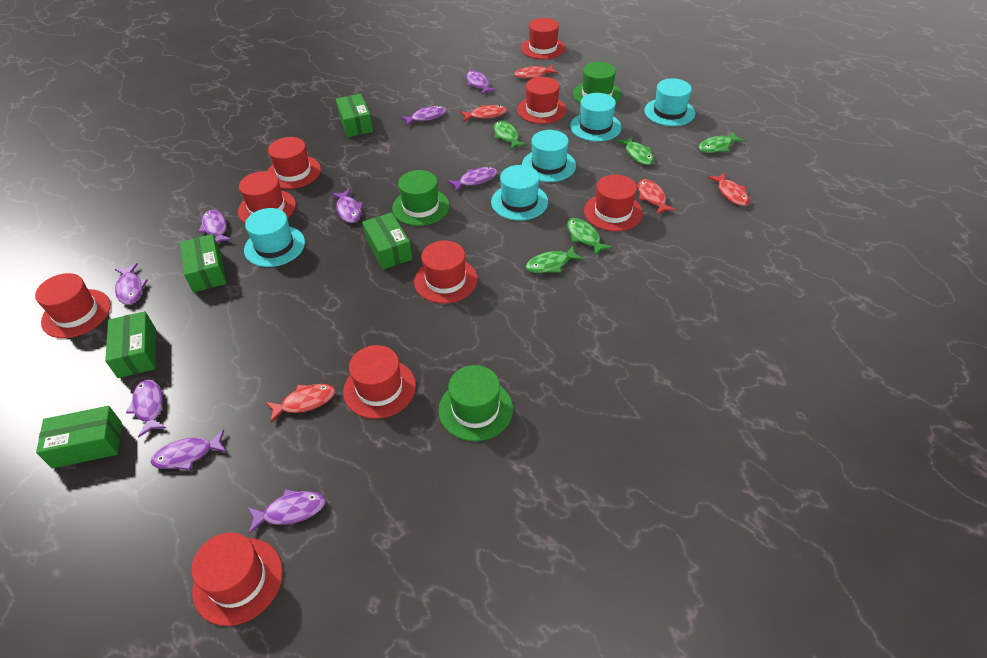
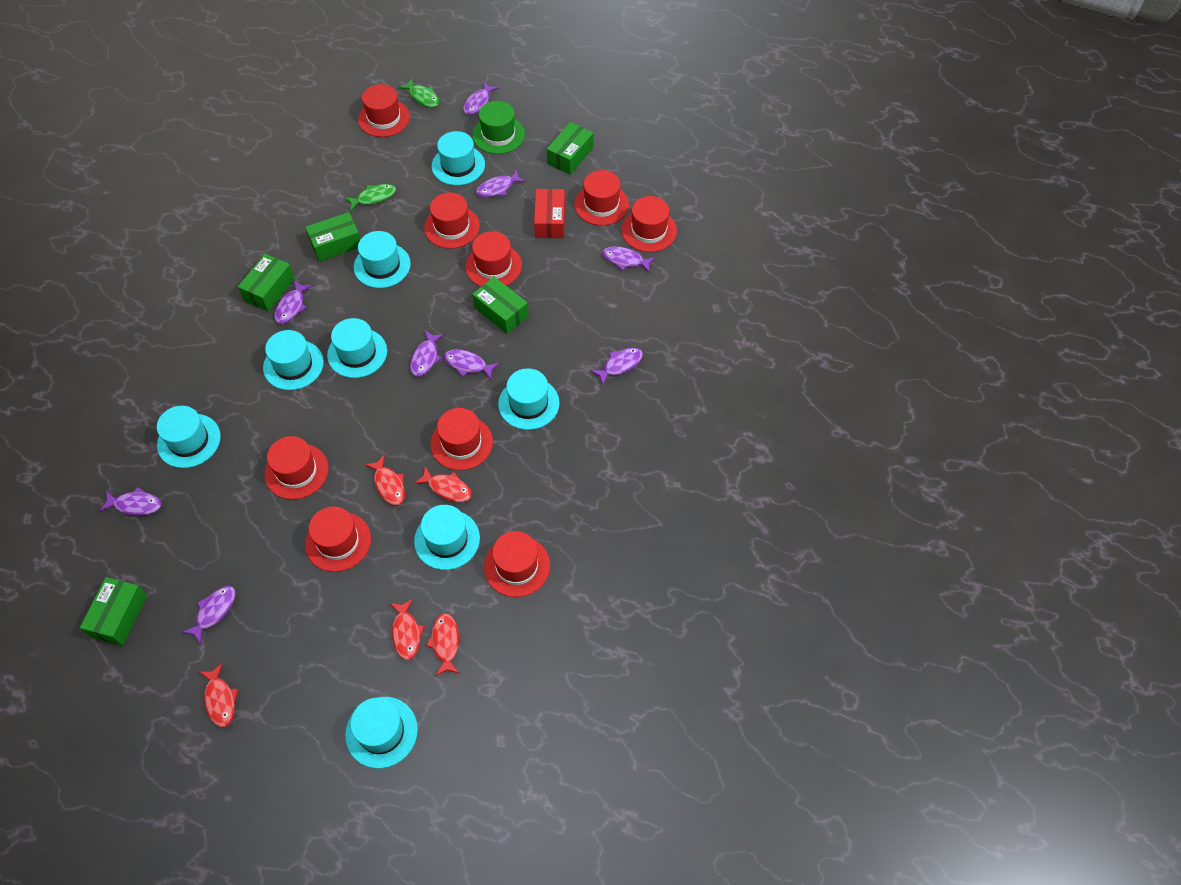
green fish: 5 -> 2
green hat: 3 -> 1
red box: 0 -> 1
turquoise hat: 5 -> 8

